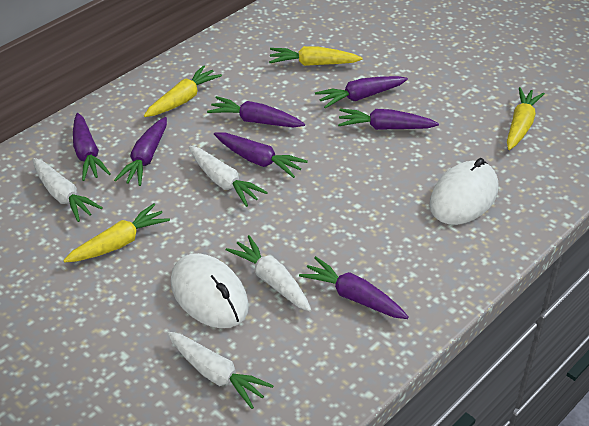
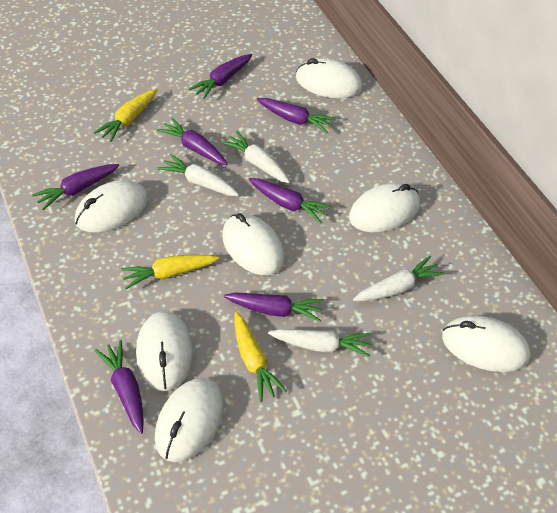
white mouse: 2 -> 7
yellow carrot: 4 -> 3

